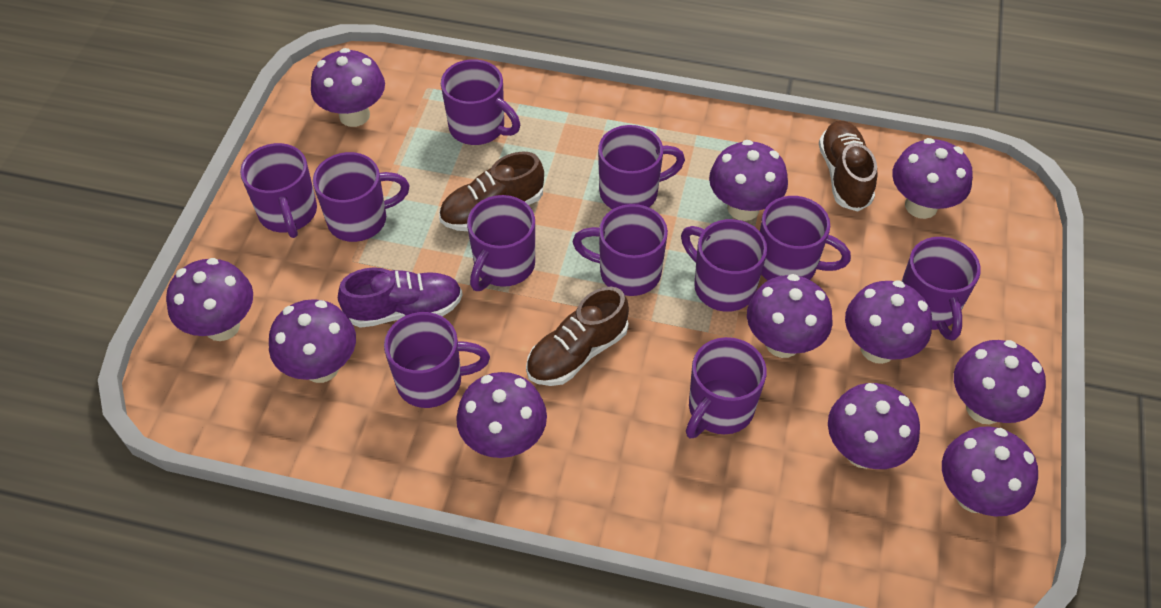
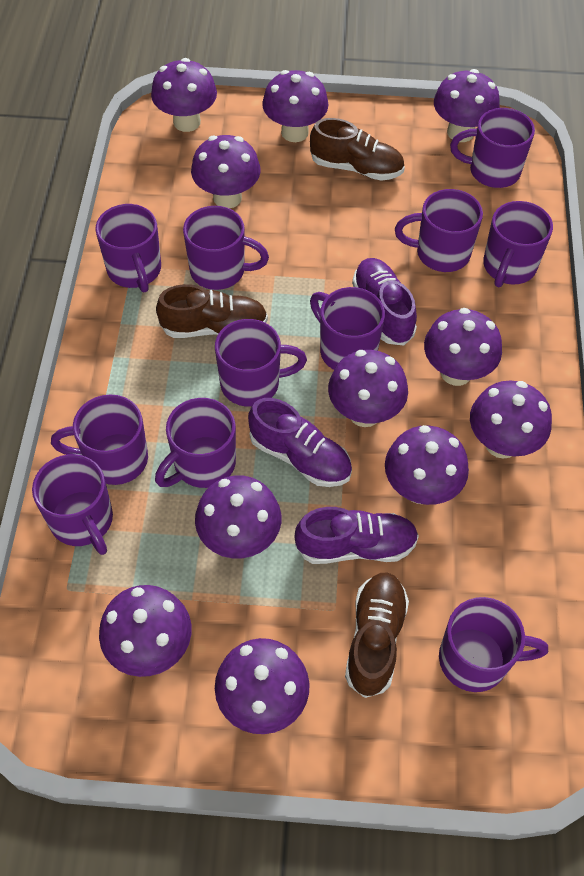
purple shoe: 1 -> 3

